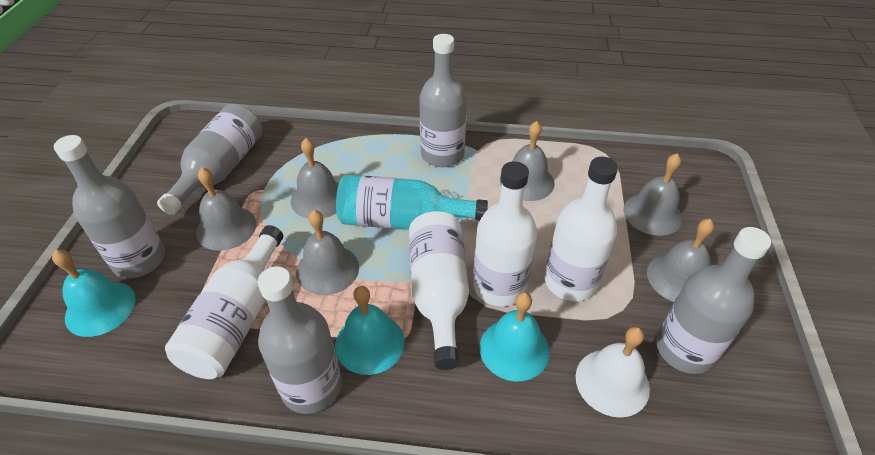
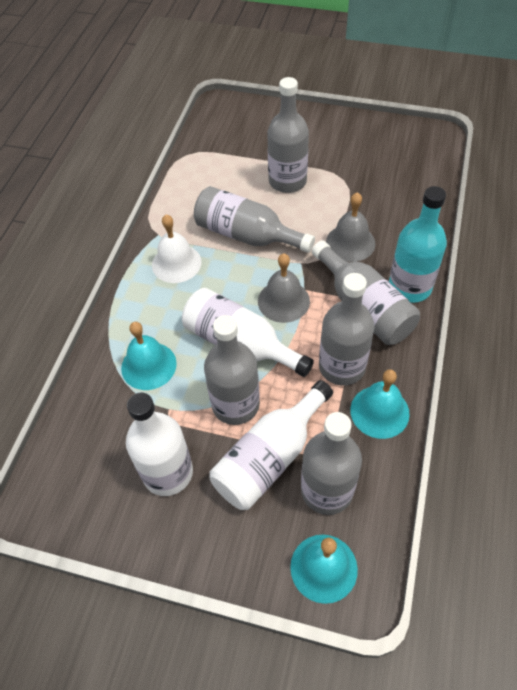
grey bell: 6 -> 2
grey bottle: 5 -> 6
white bottle: 4 -> 3

